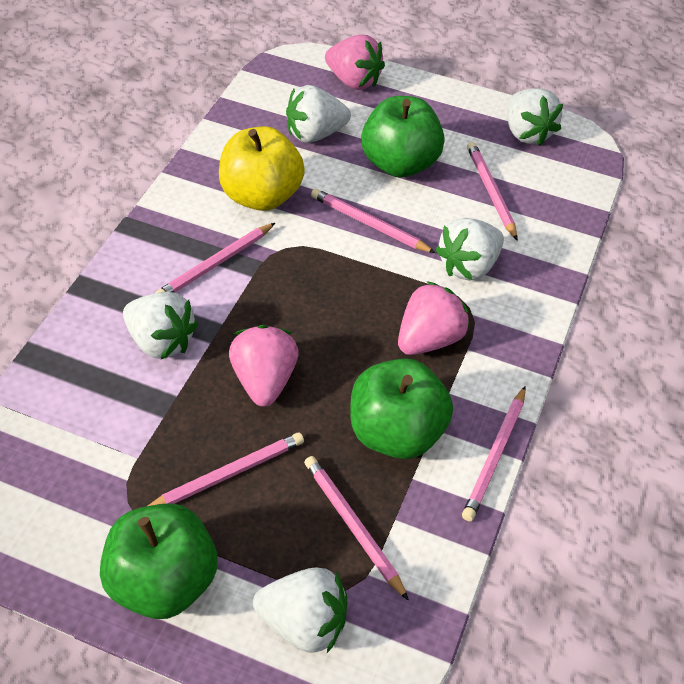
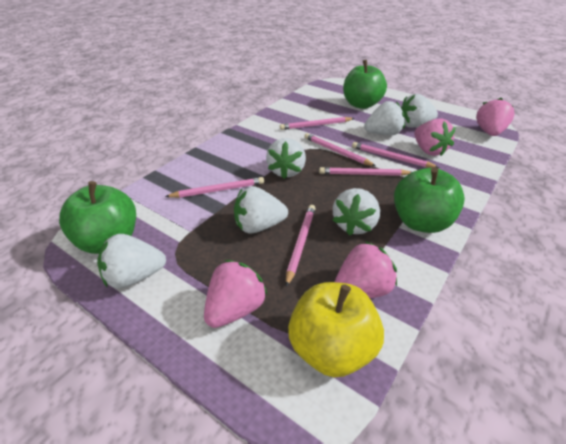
pink strawberry: 3 -> 4
white strawberry: 5 -> 6

